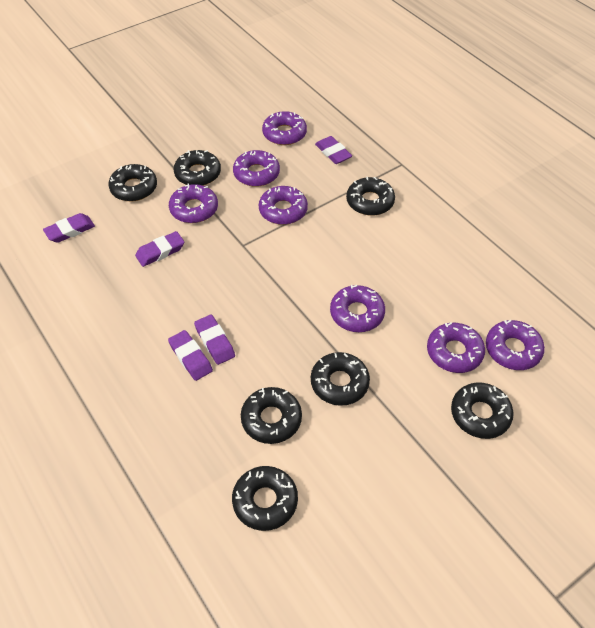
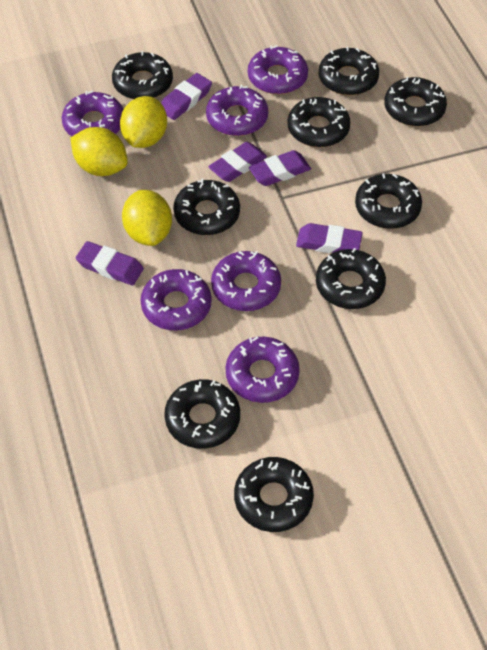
black donut: 7 -> 9
purple donut: 7 -> 6
yellow lemon: 0 -> 3

